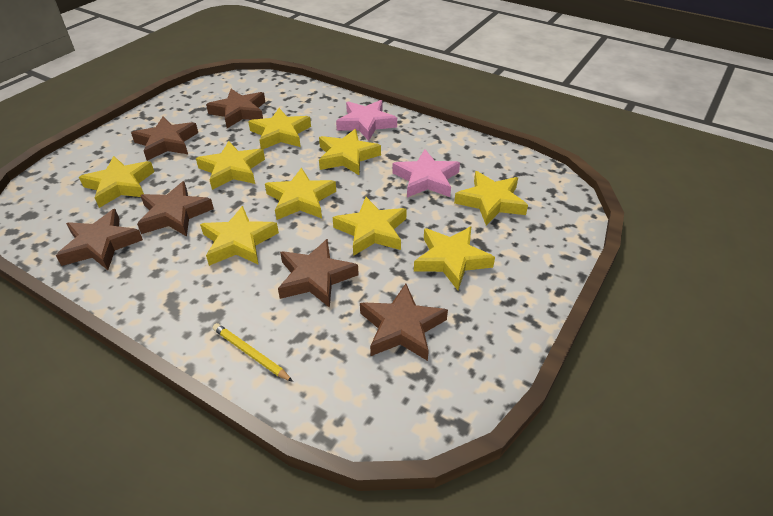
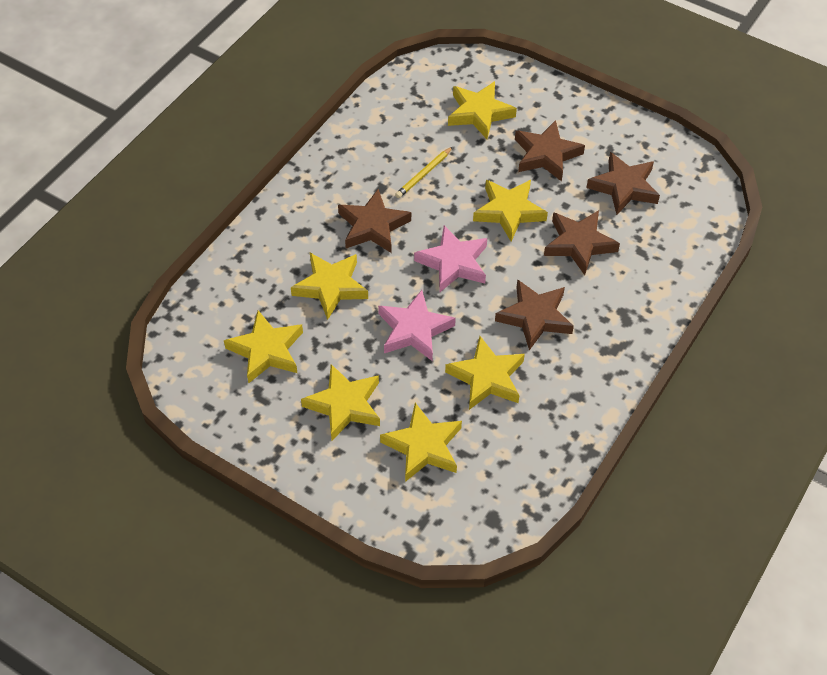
brown star: 6 -> 5
yellow star: 9 -> 7

